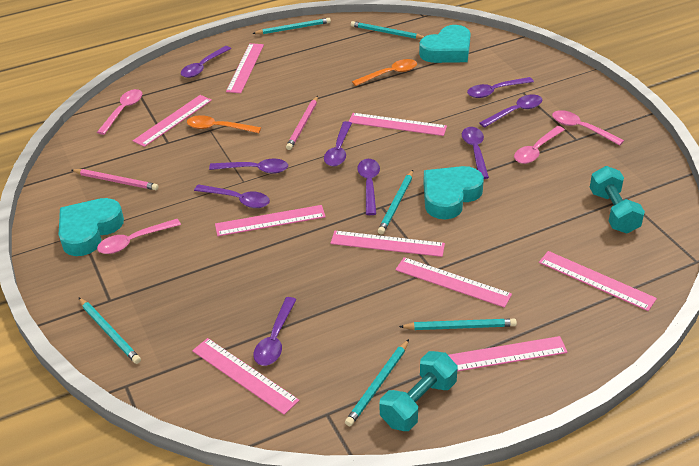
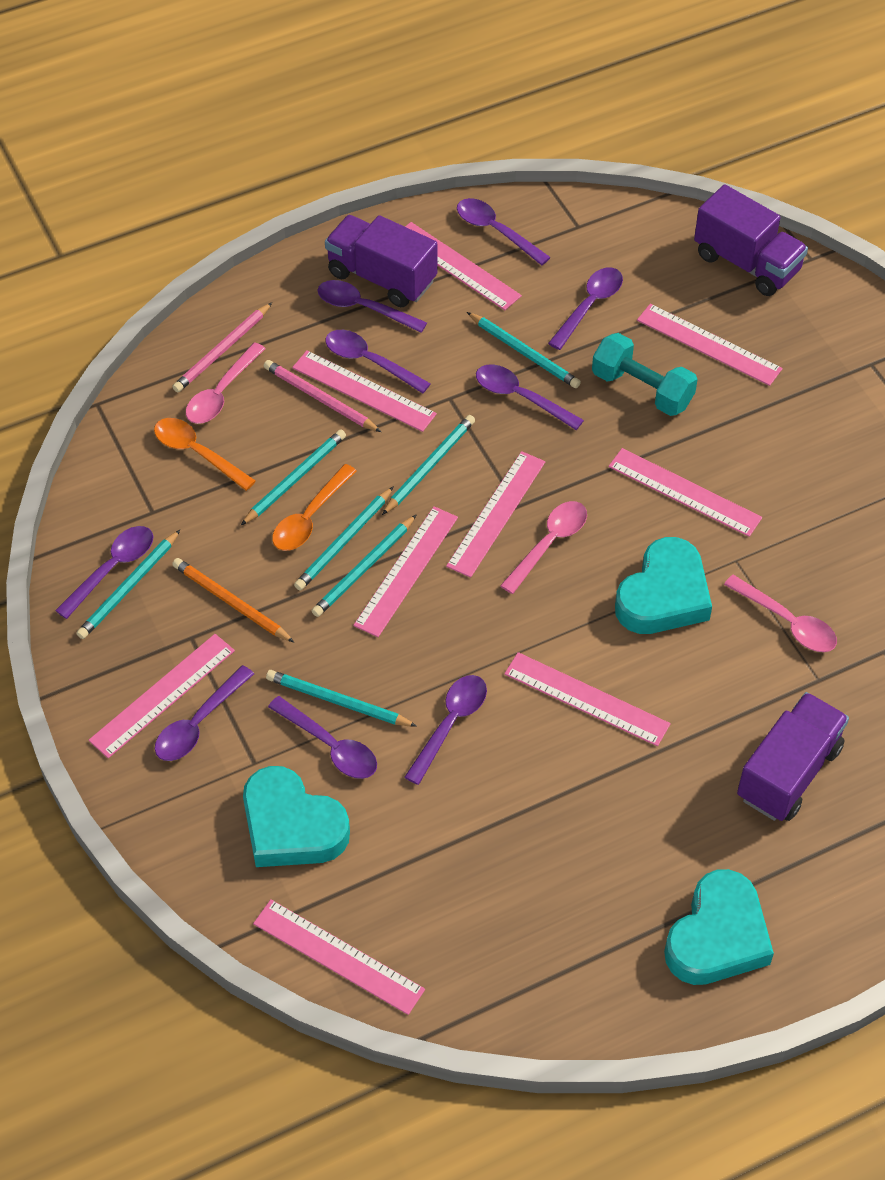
orange pencil: 0 -> 1
pink spoon: 4 -> 3
purple truck: 0 -> 3
turquoise dumbbell: 2 -> 1
turquoise pencil: 6 -> 7

